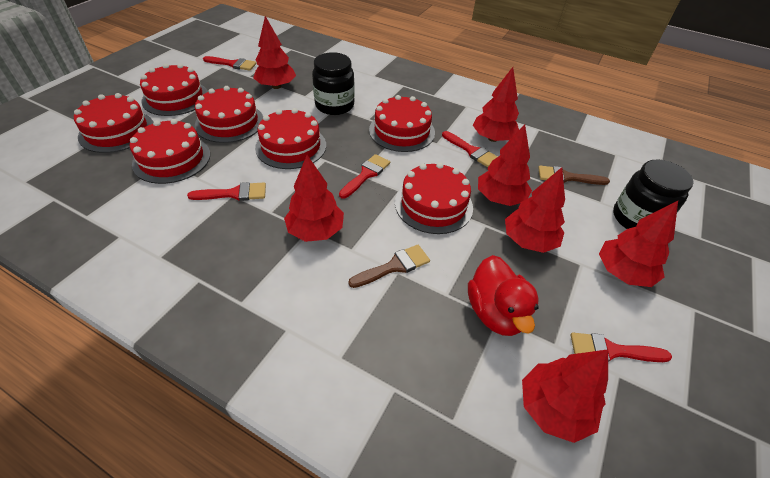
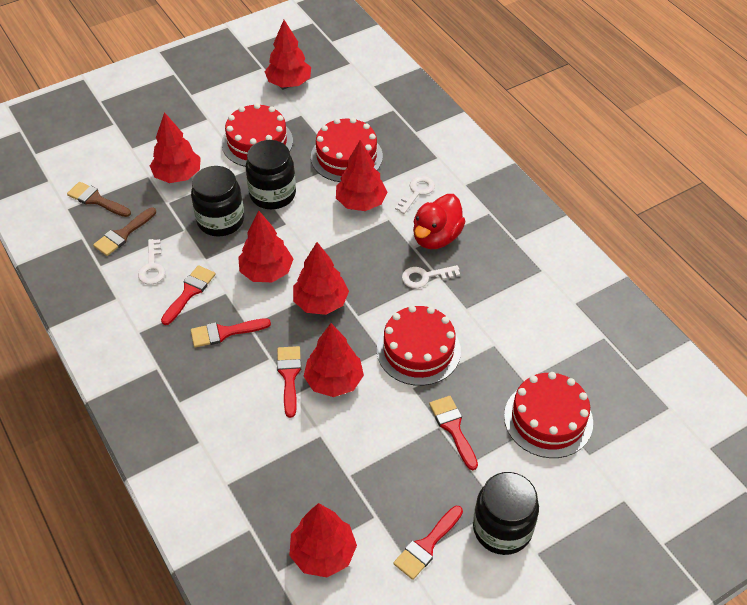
black jar: 2 -> 3
red cake: 7 -> 4
white key: 0 -> 3

